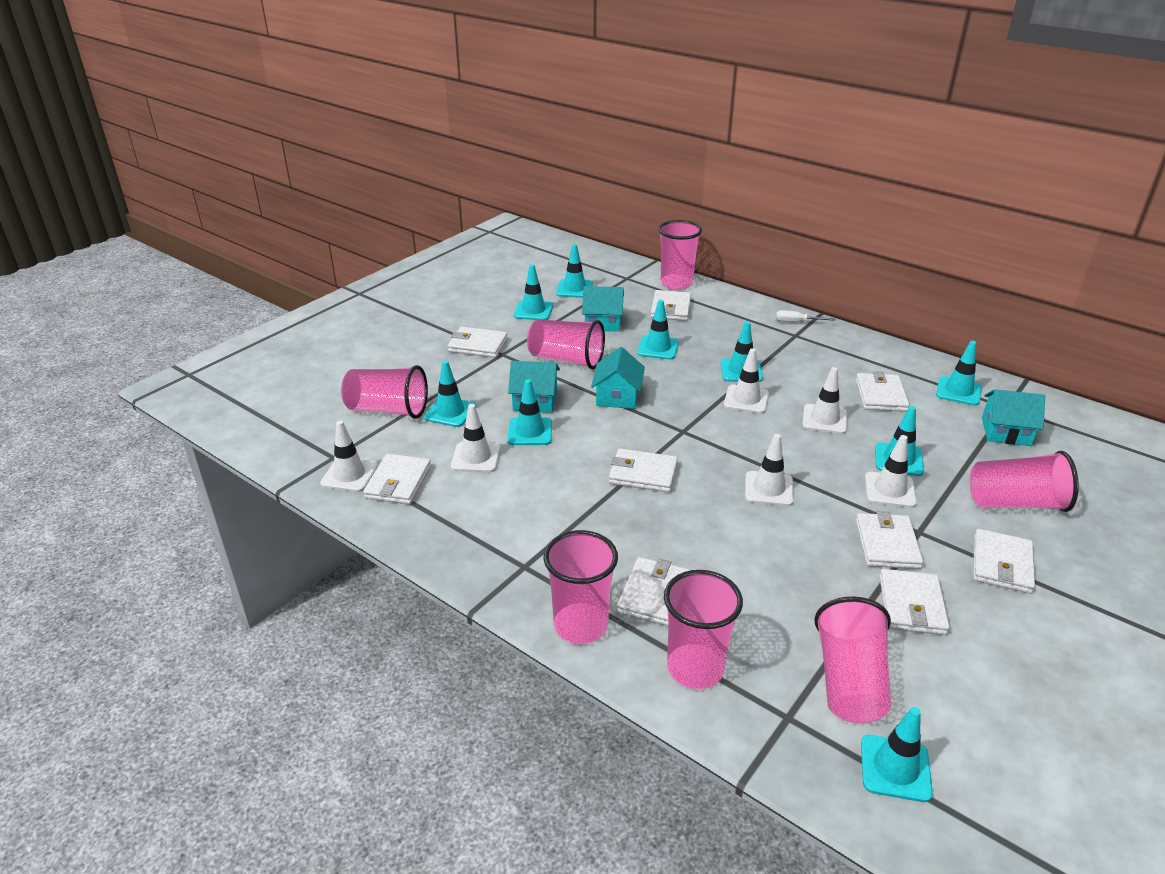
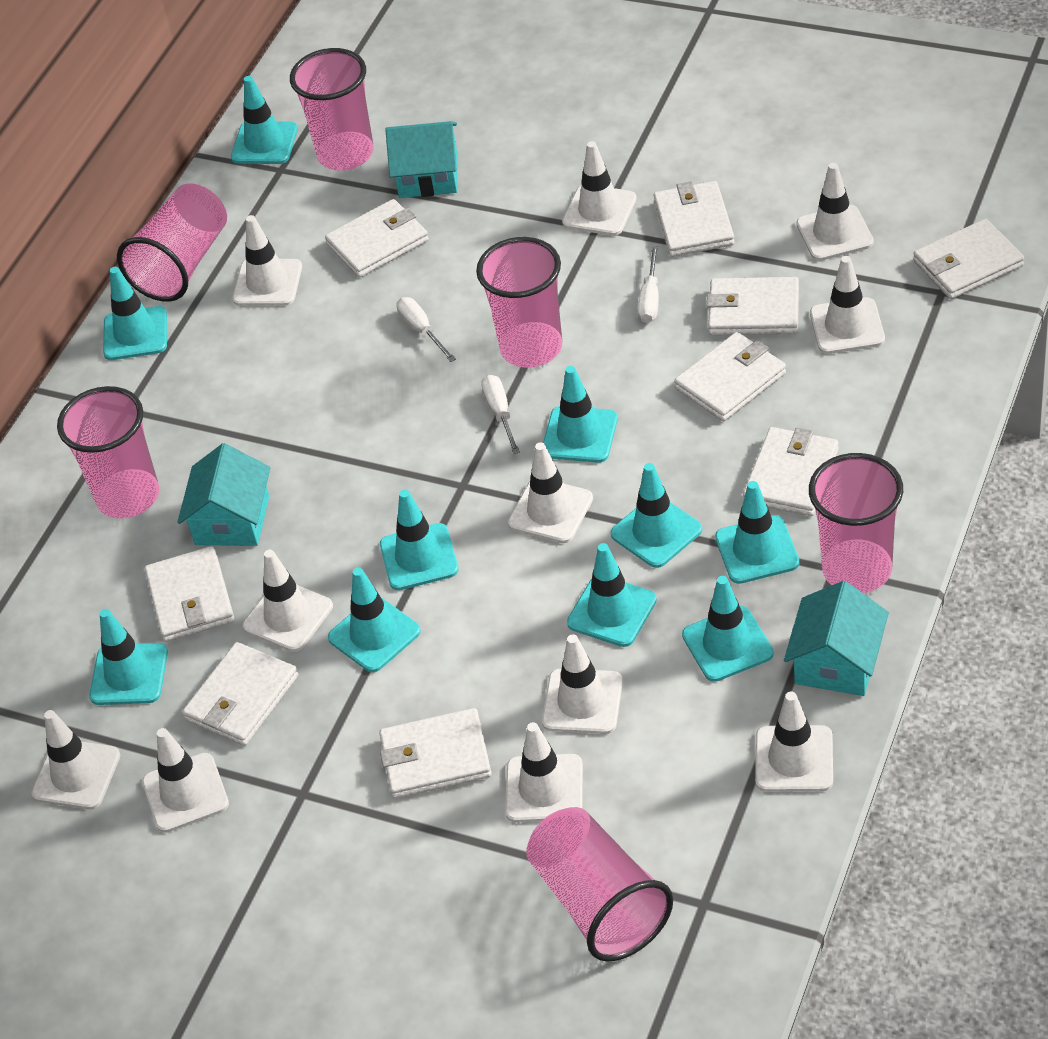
pink cup: 7 -> 6
turquoise house: 4 -> 3
turquoise traffic cone: 9 -> 10
white screwdriver: 1 -> 3
white traffic cone: 6 -> 11

